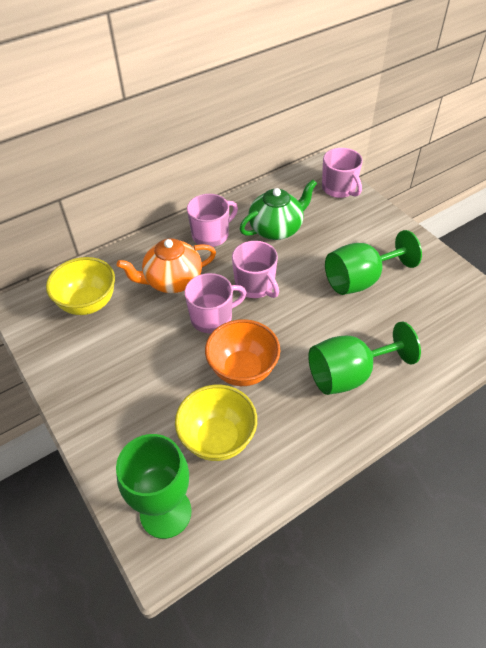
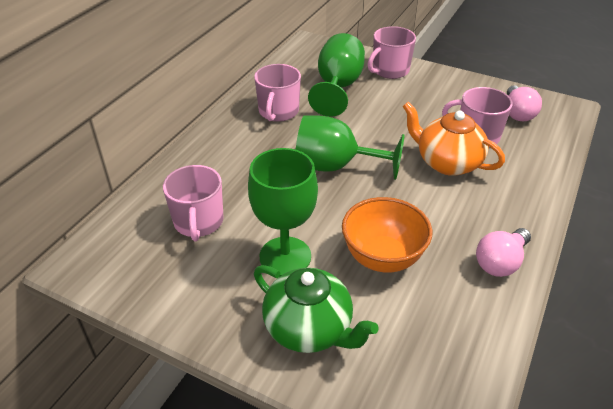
pink light bulb: 0 -> 2
yellow bowl: 2 -> 0

